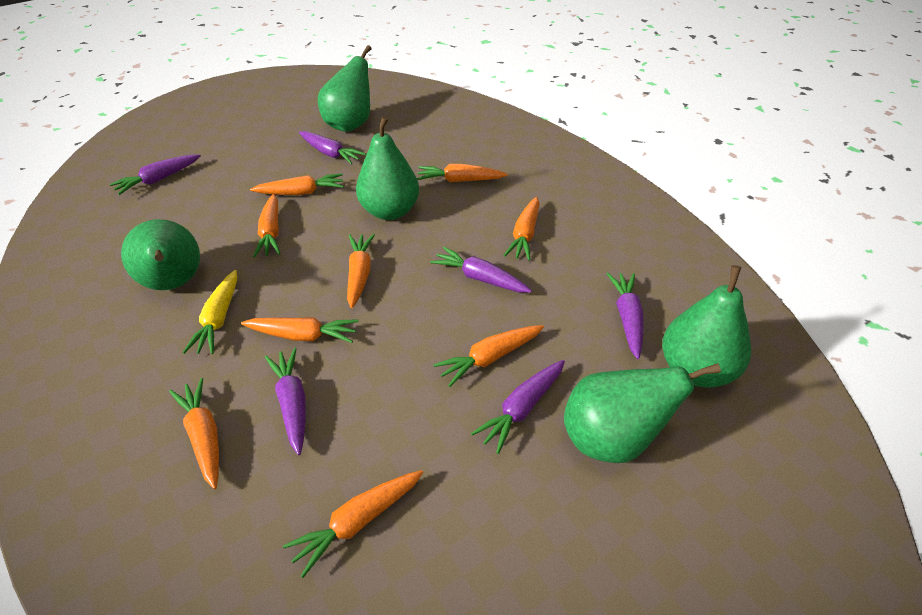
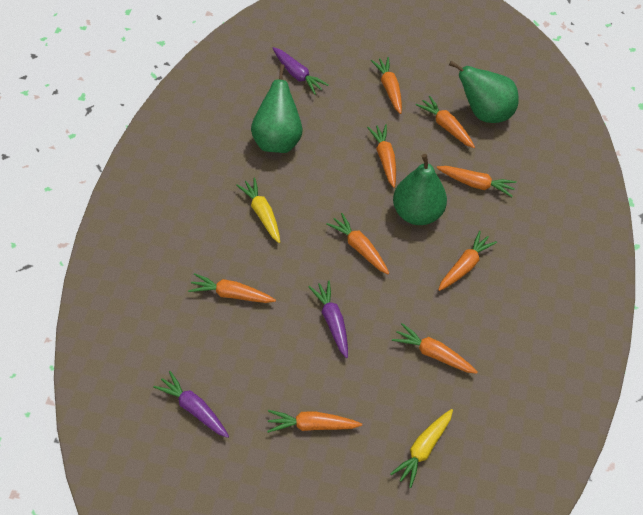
green pear: 5 -> 3
purple carrot: 6 -> 3
yellow carrot: 1 -> 2

